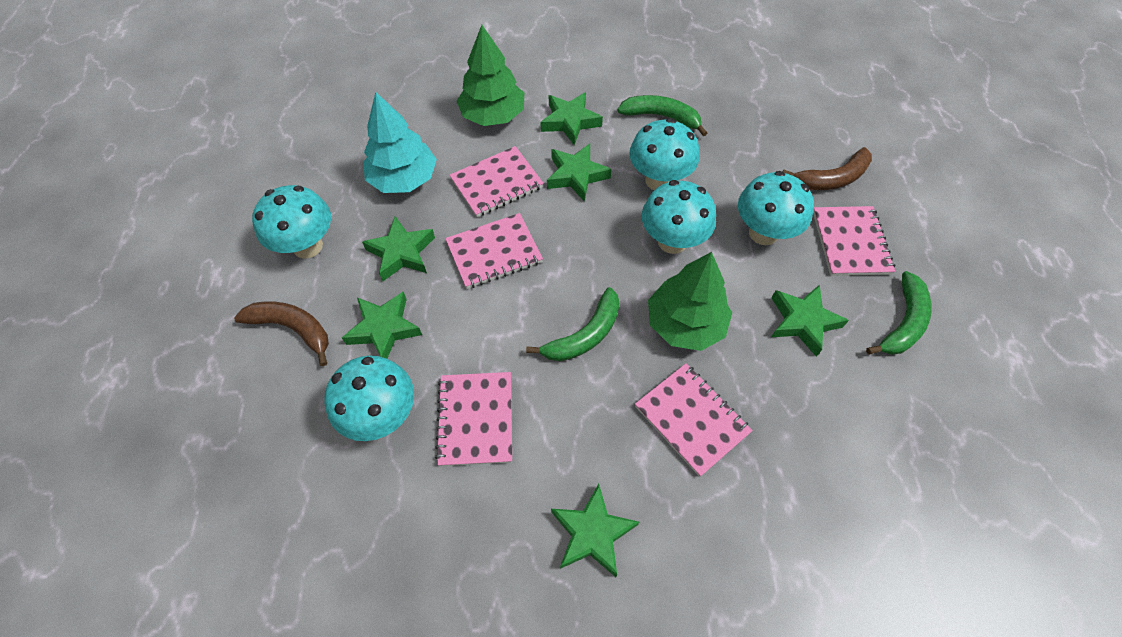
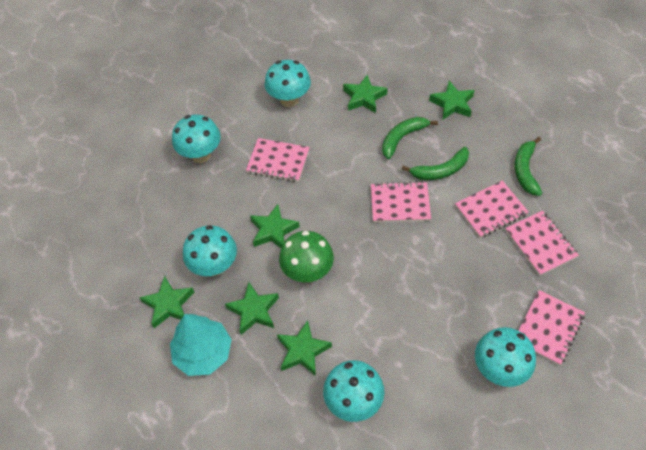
brown banana: 2 -> 0
green mushroom: 0 -> 1
green tree: 2 -> 0

